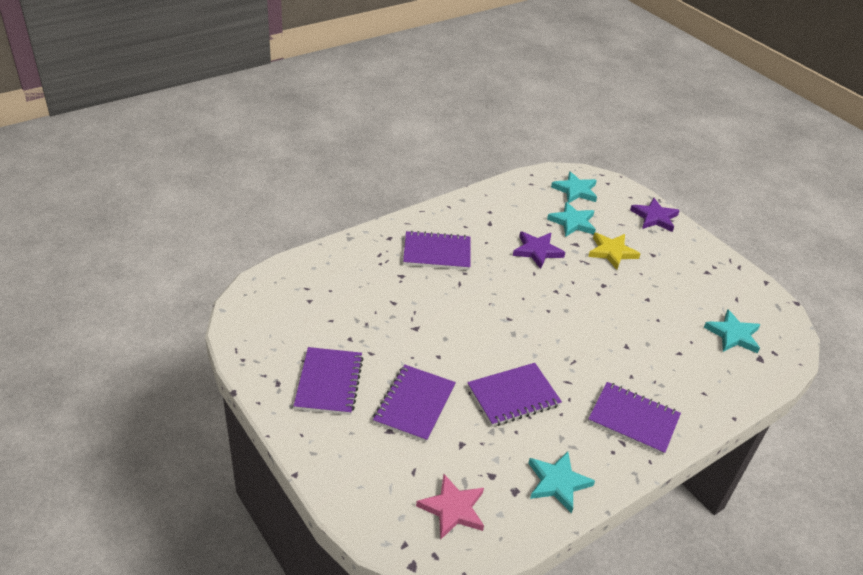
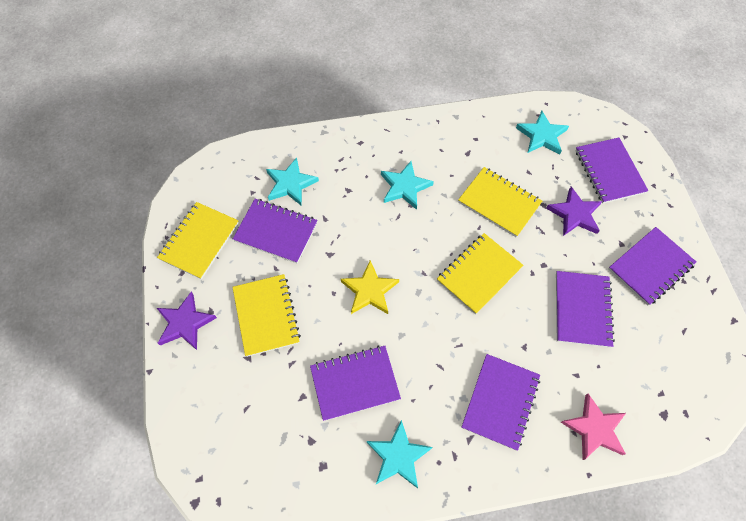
purple notebook: 5 -> 6
yellow notebook: 0 -> 4

